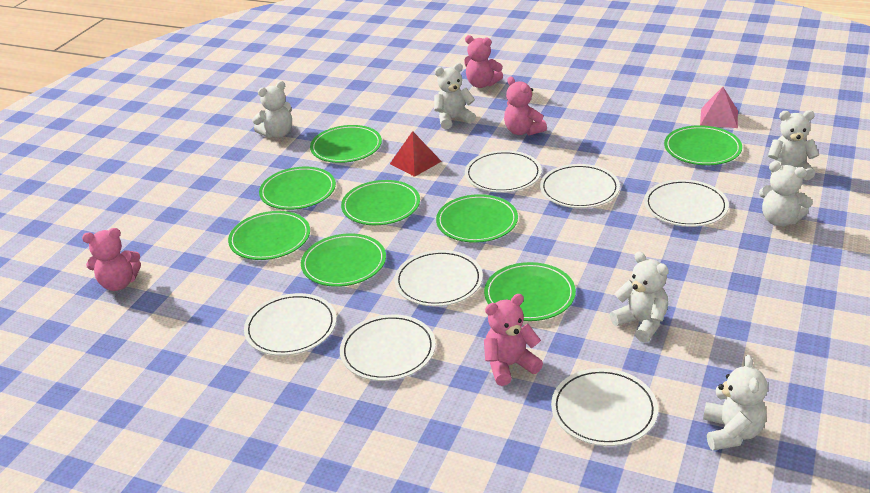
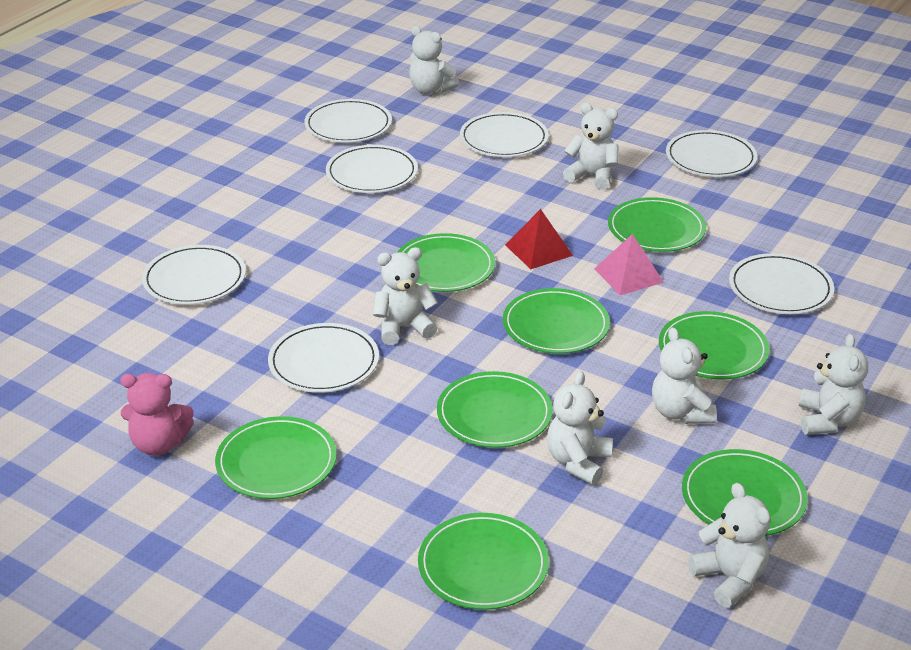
pink teddy bear: 4 -> 1
white teddy bear: 6 -> 7

